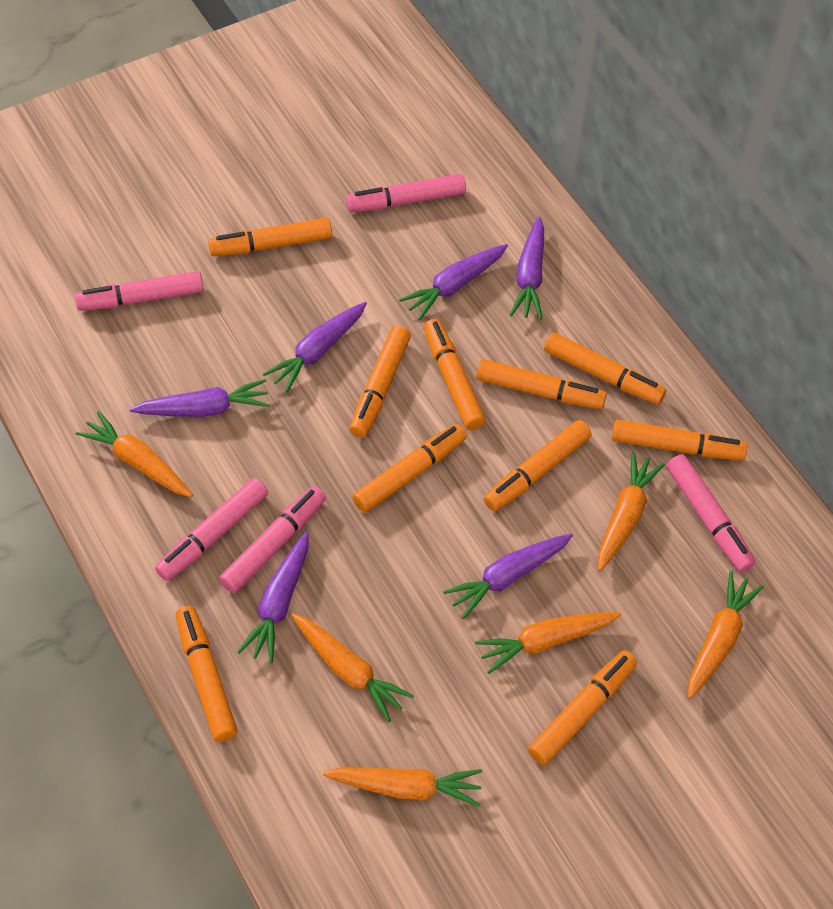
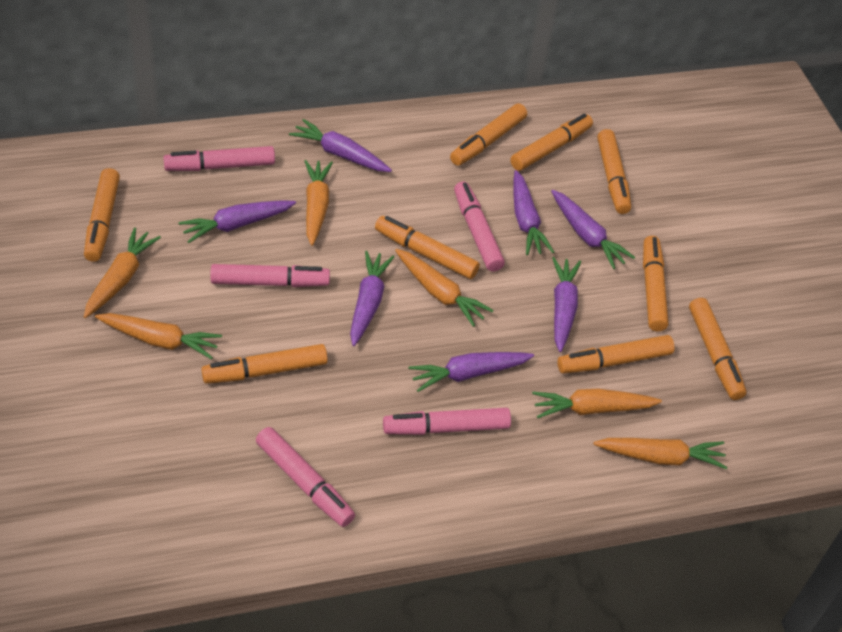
orange marker: 10 -> 9
purple carrot: 6 -> 7

